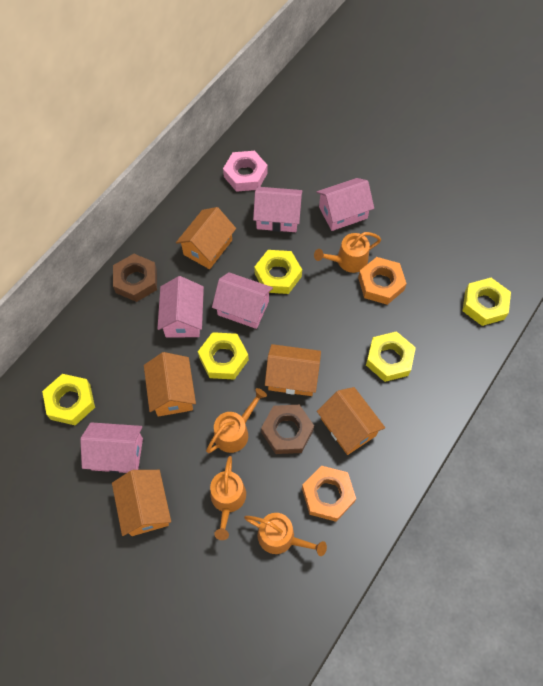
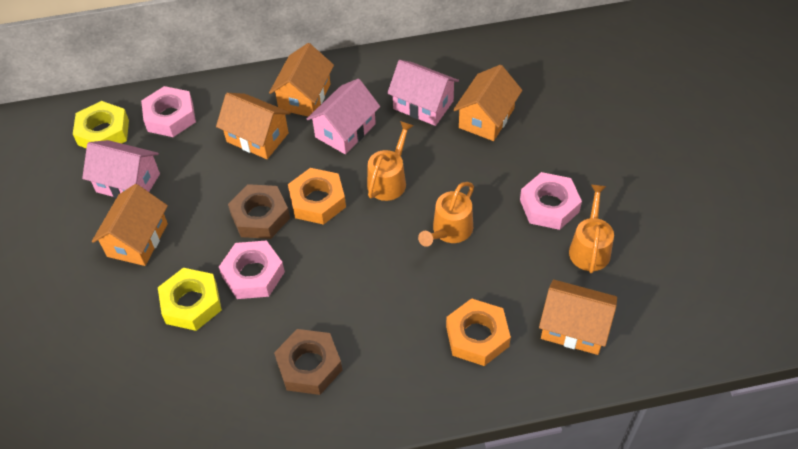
orange watering can: 4 -> 3
pink house: 5 -> 3
pink nut: 1 -> 3
yellow nut: 5 -> 2

